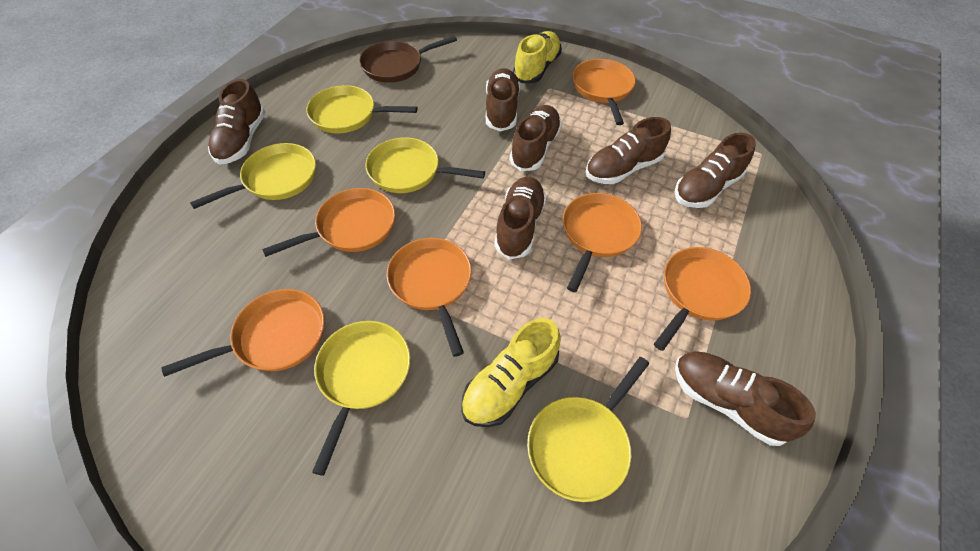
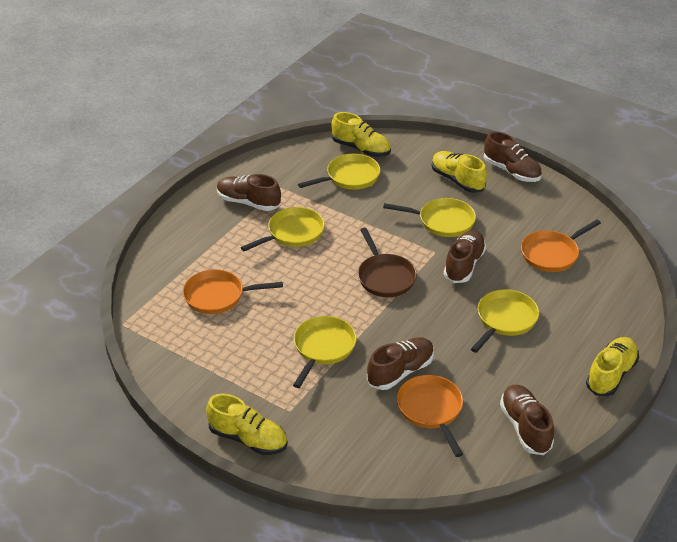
brown shoe: 7 -> 5
orange pan: 6 -> 3
yellow shoe: 2 -> 4

